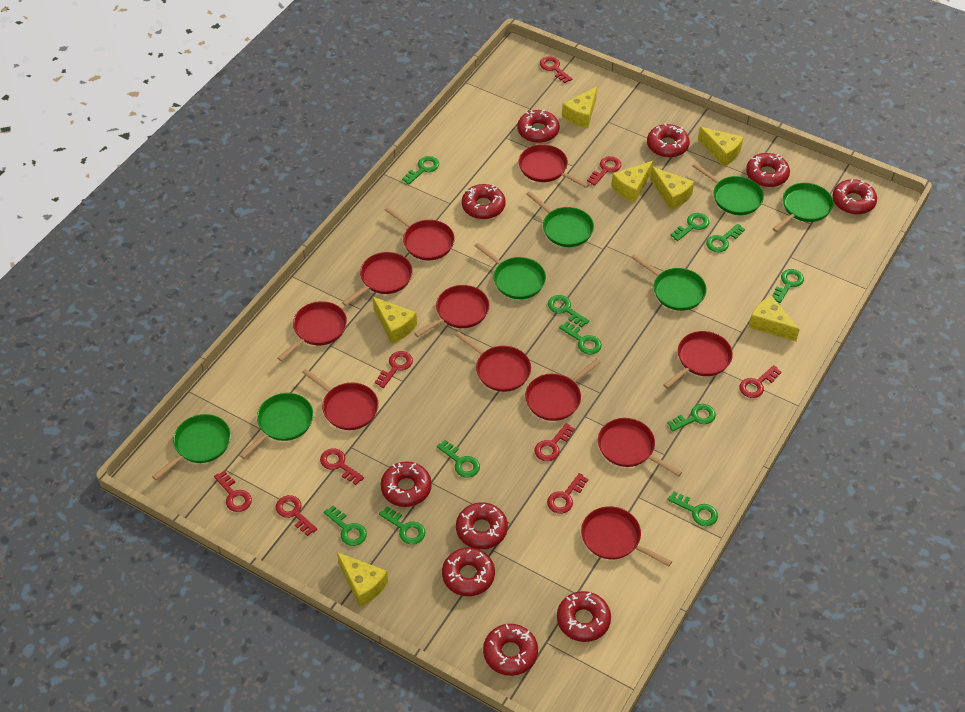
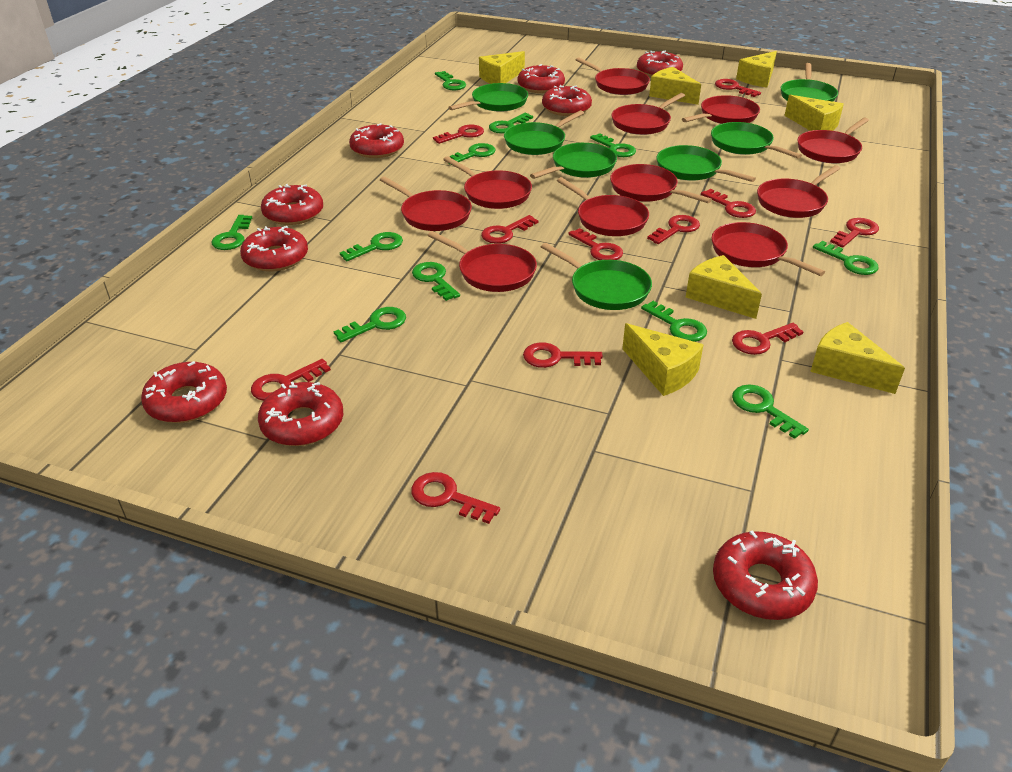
red donut: 10 -> 9
red key: 9 -> 11

